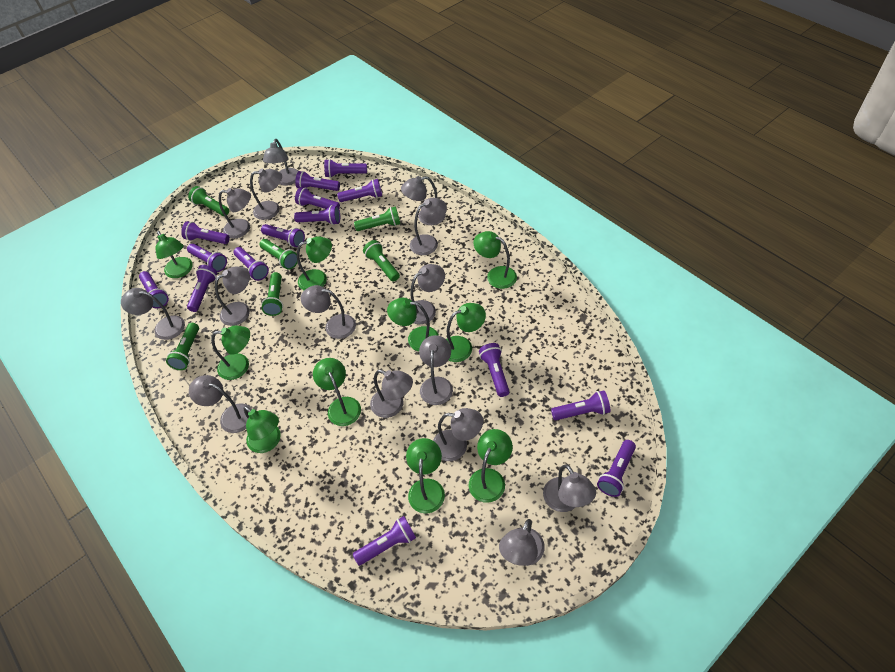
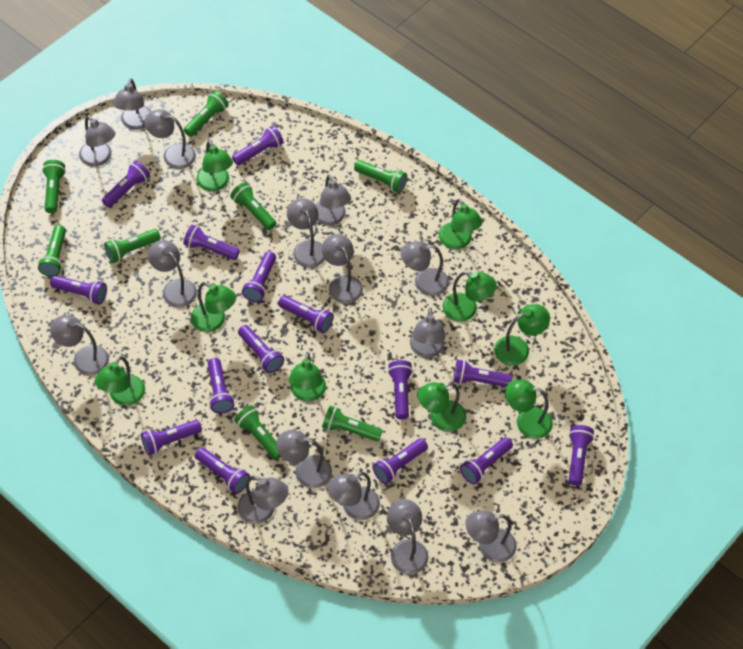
green flashlight: 6 -> 8
green lamp: 10 -> 9

